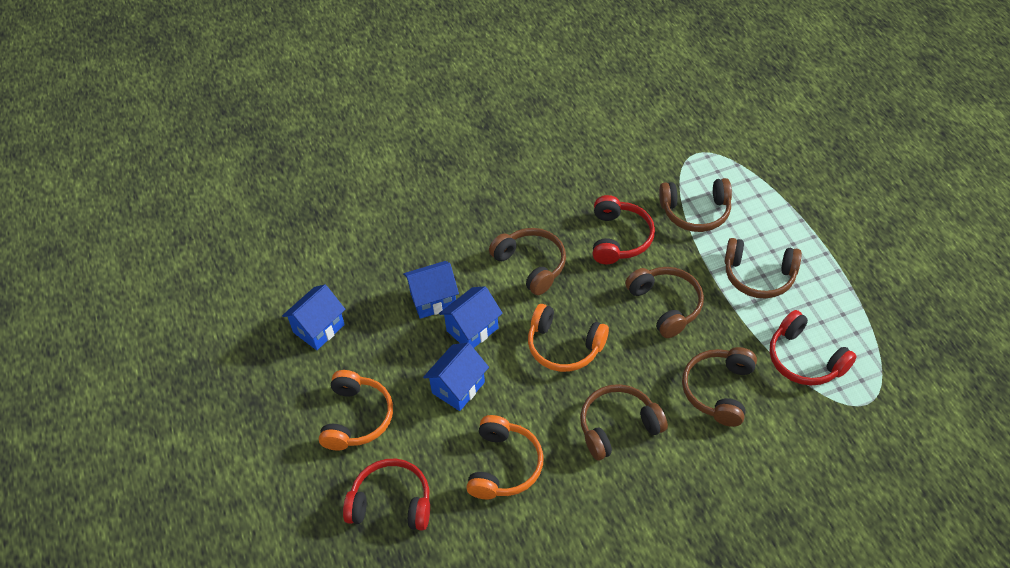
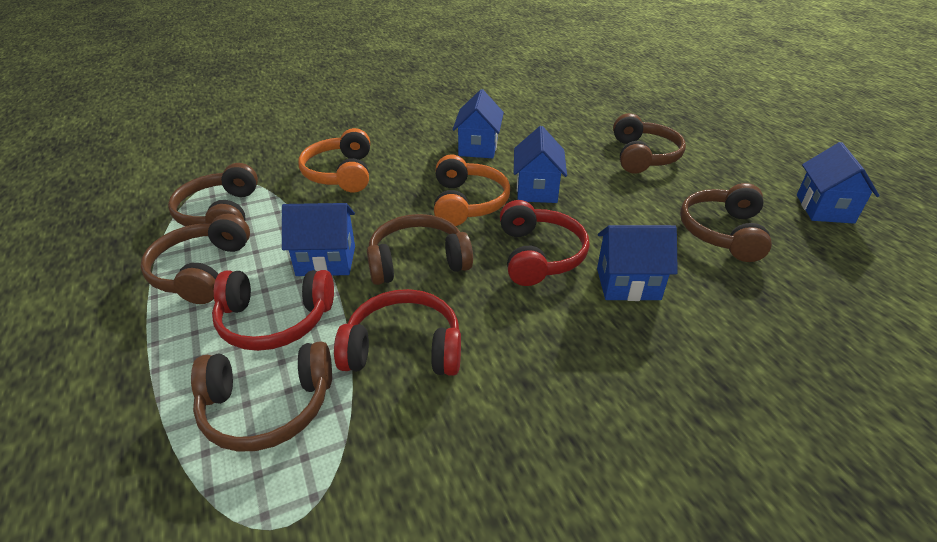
blue house: 4 -> 5
orange headphones: 3 -> 2

